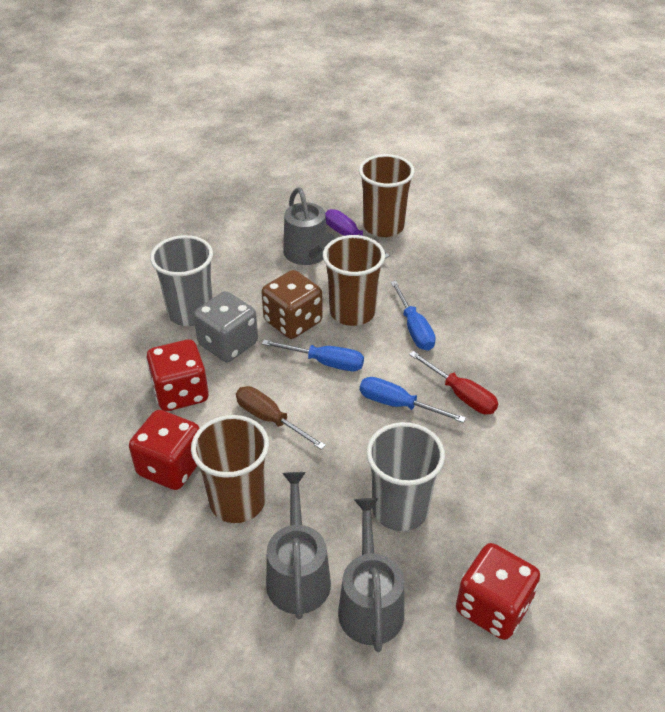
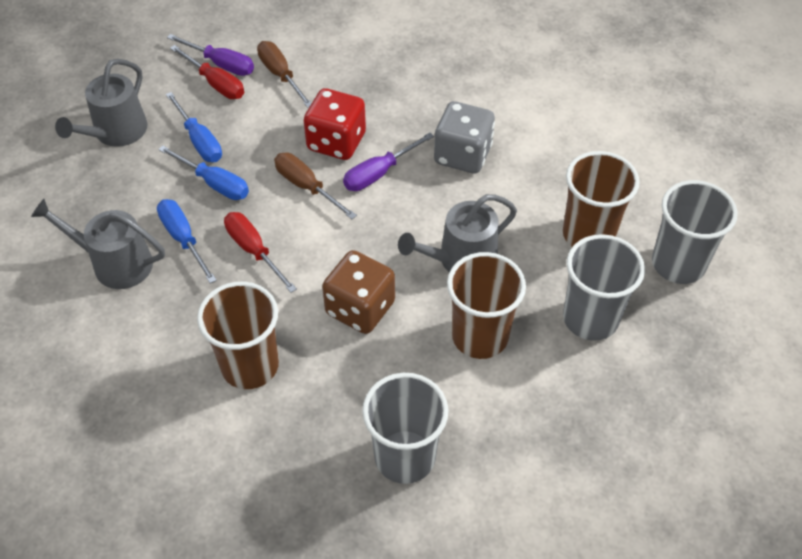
brown screwdriver: 1 -> 2
grey cup: 2 -> 3
purple screwdriver: 1 -> 2
red dice: 3 -> 1
red screwdriver: 1 -> 2

